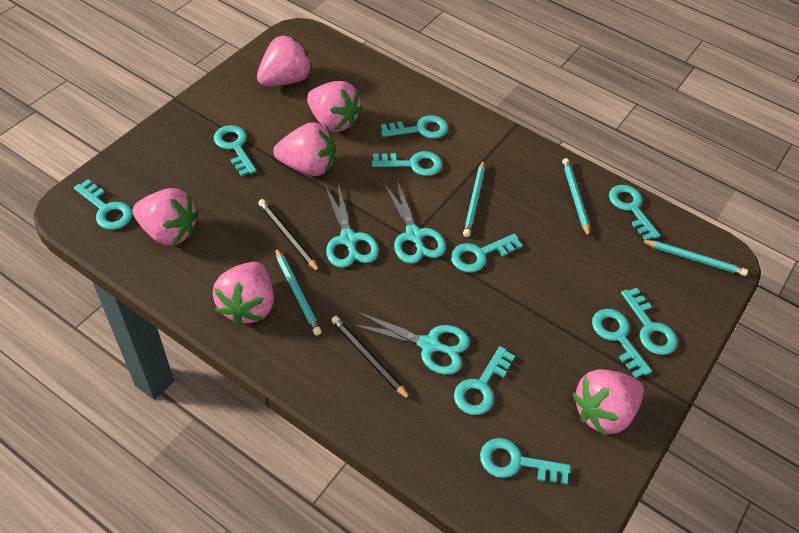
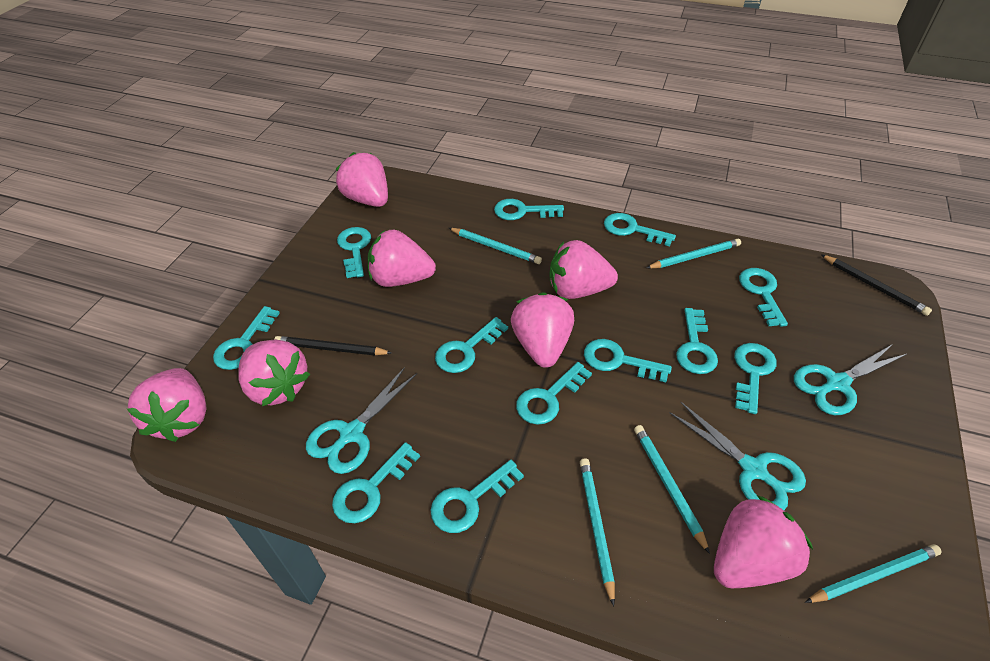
pink strawberry: 6 -> 7
turquoise key: 10 -> 12
turquoise pencil: 4 -> 5

